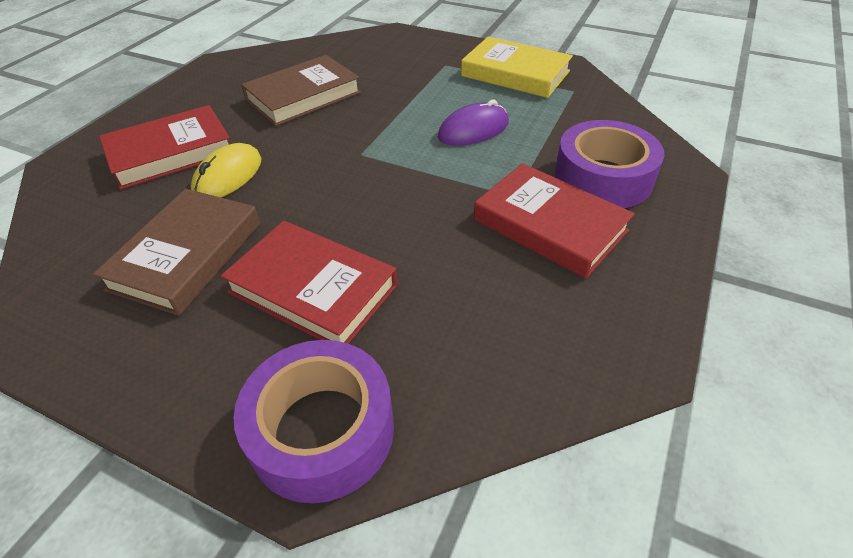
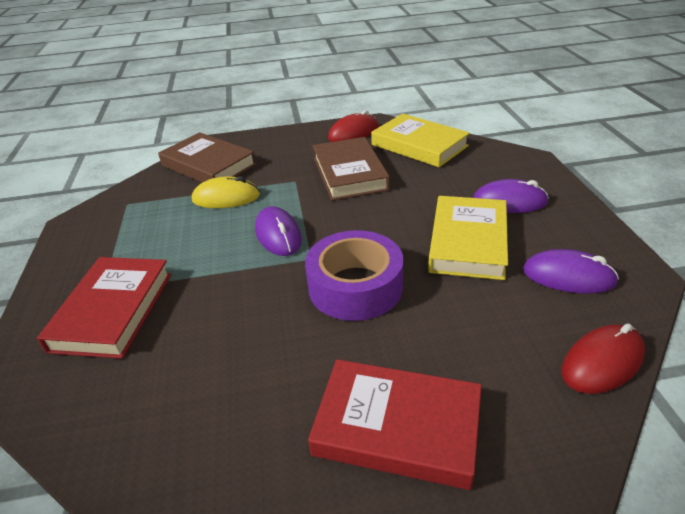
purple mouse: 1 -> 3
purple tape: 2 -> 1
red book: 3 -> 2
red mouse: 0 -> 2
yellow book: 1 -> 2

